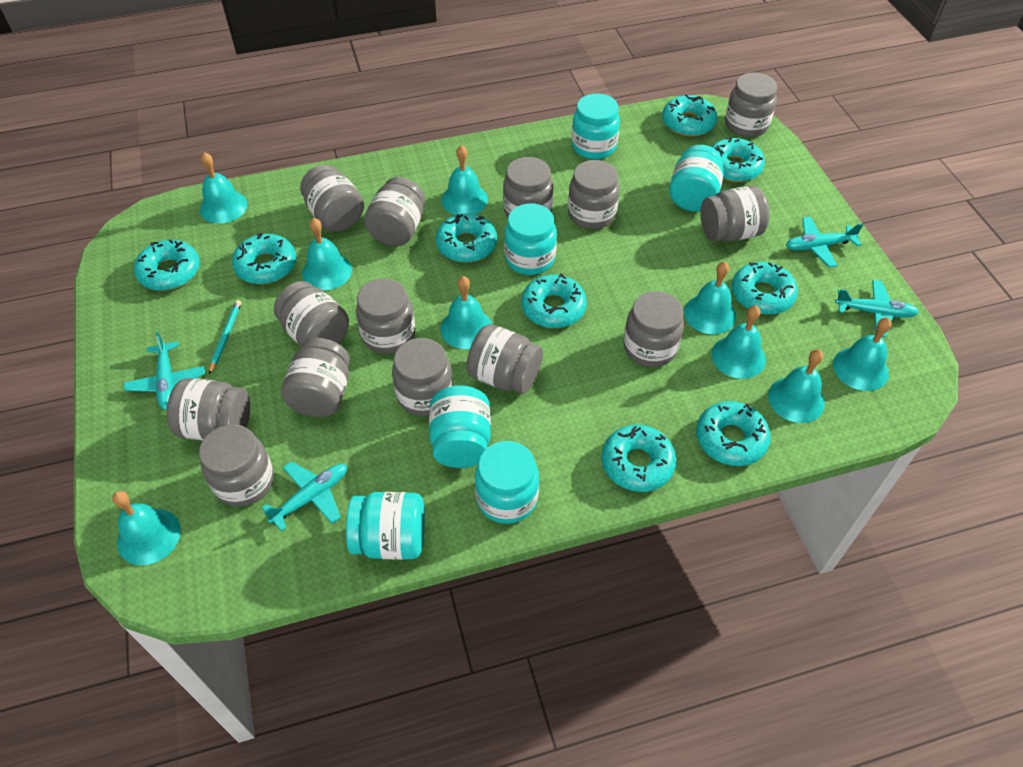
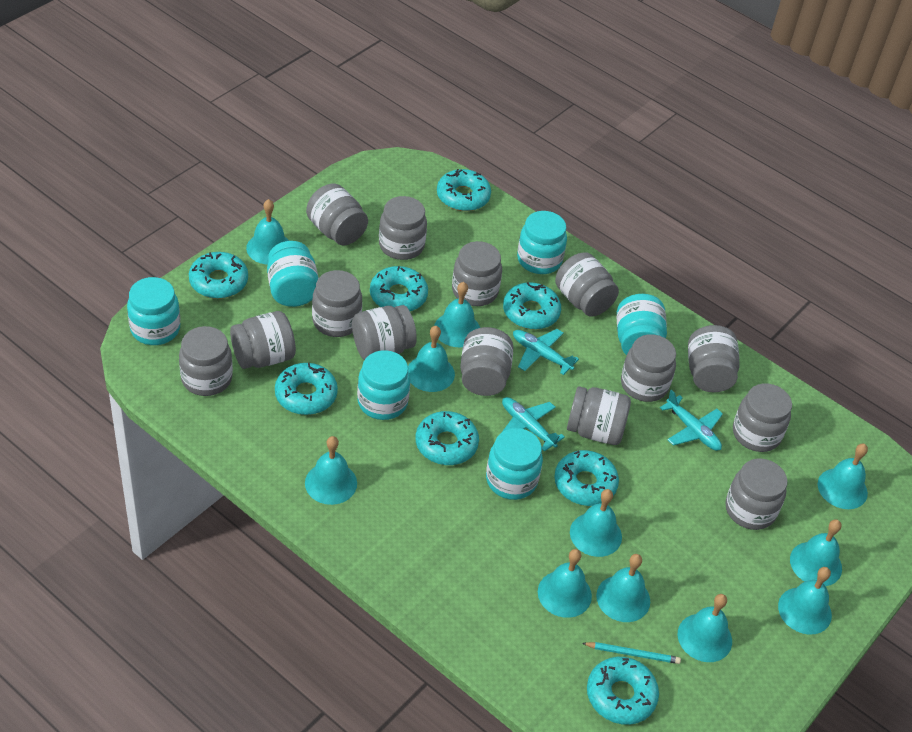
turquoise bell: 9 -> 11
turquoise donut: 9 -> 8
turquoise plane: 4 -> 3

